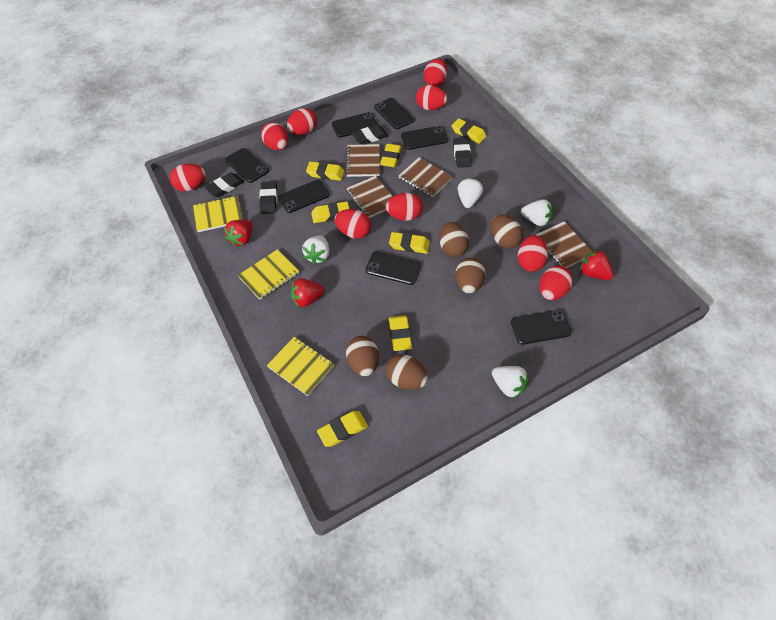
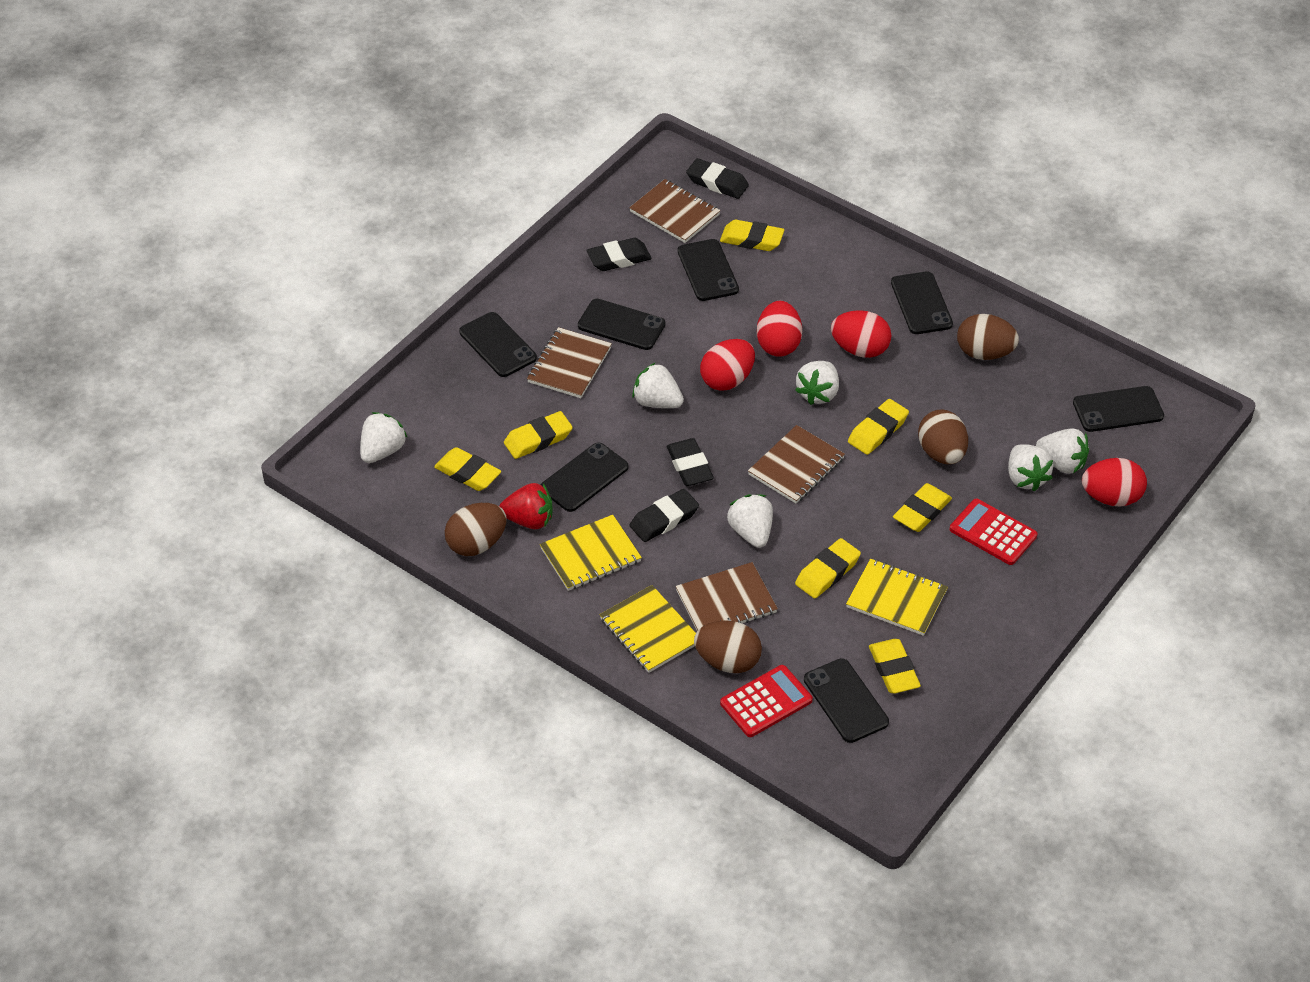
brown egg: 5 -> 4
red calculator: 0 -> 2
red egg: 9 -> 4
red strawberry: 3 -> 1
white strawberry: 4 -> 6

